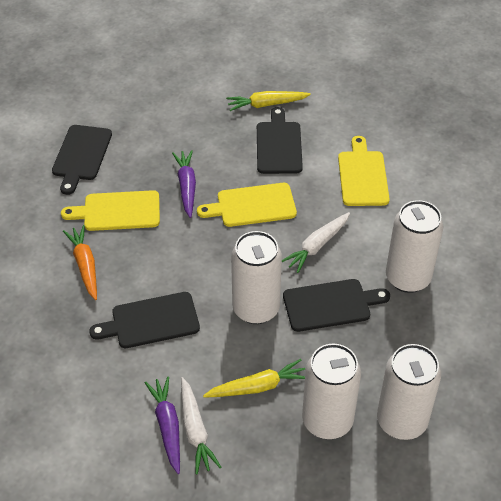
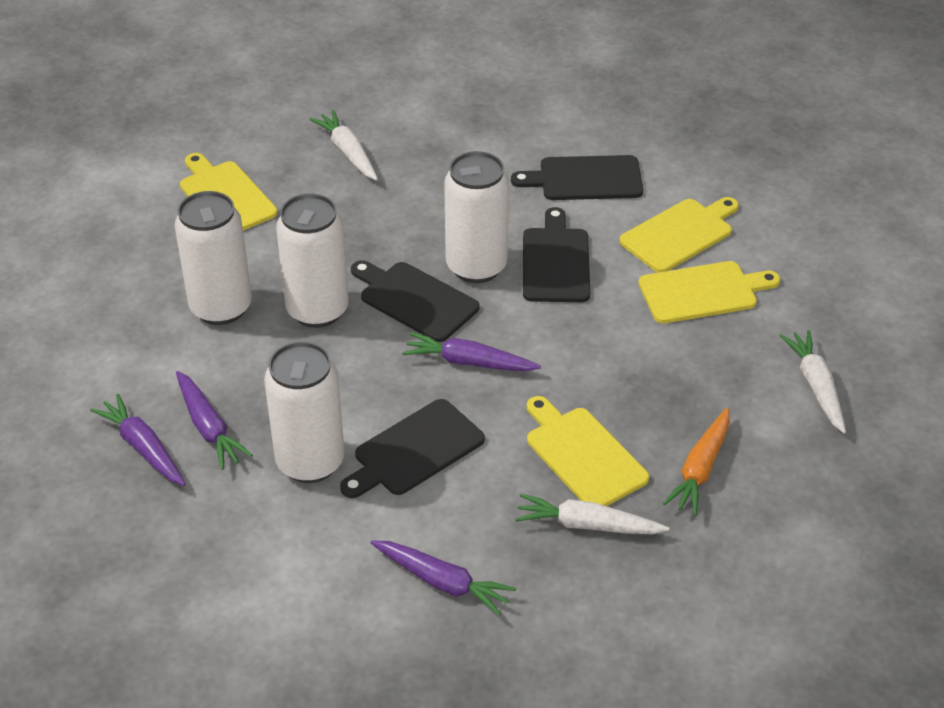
purple carrot: 2 -> 4
white carrot: 2 -> 3
yellow carrot: 2 -> 0
yellow cutting board: 3 -> 4

